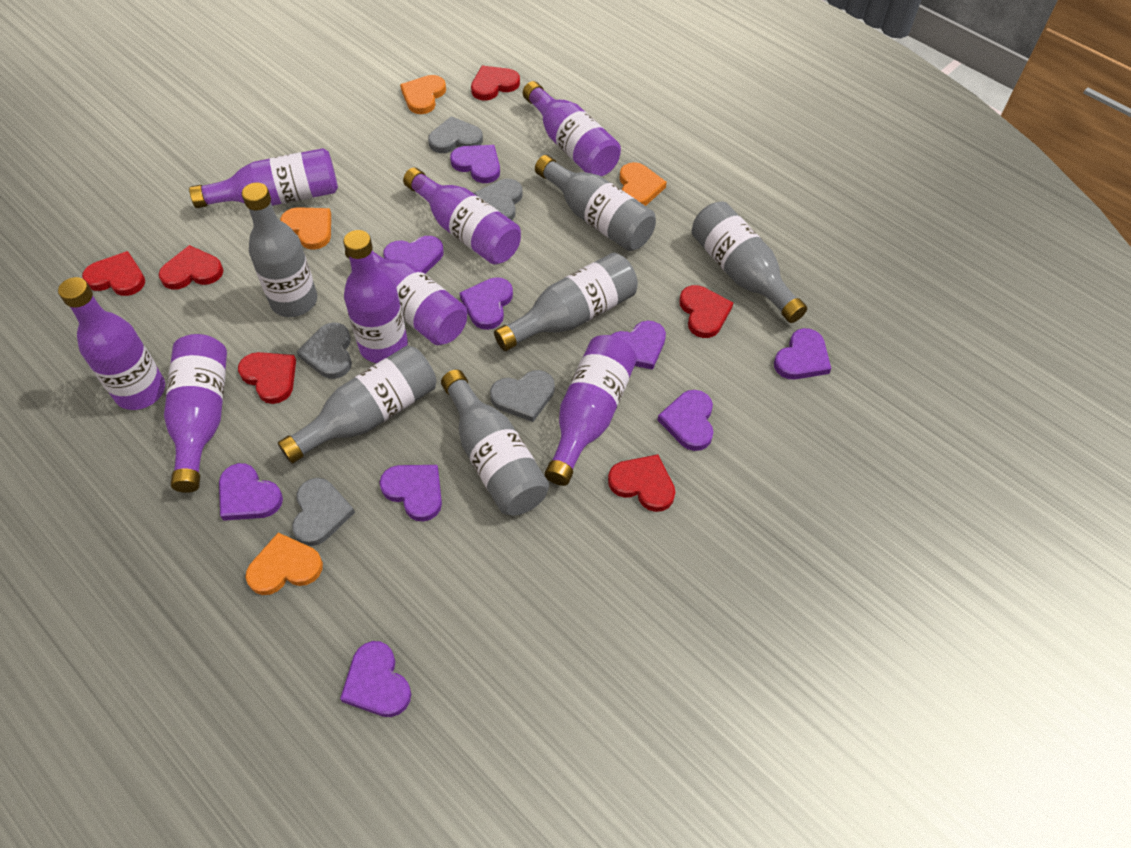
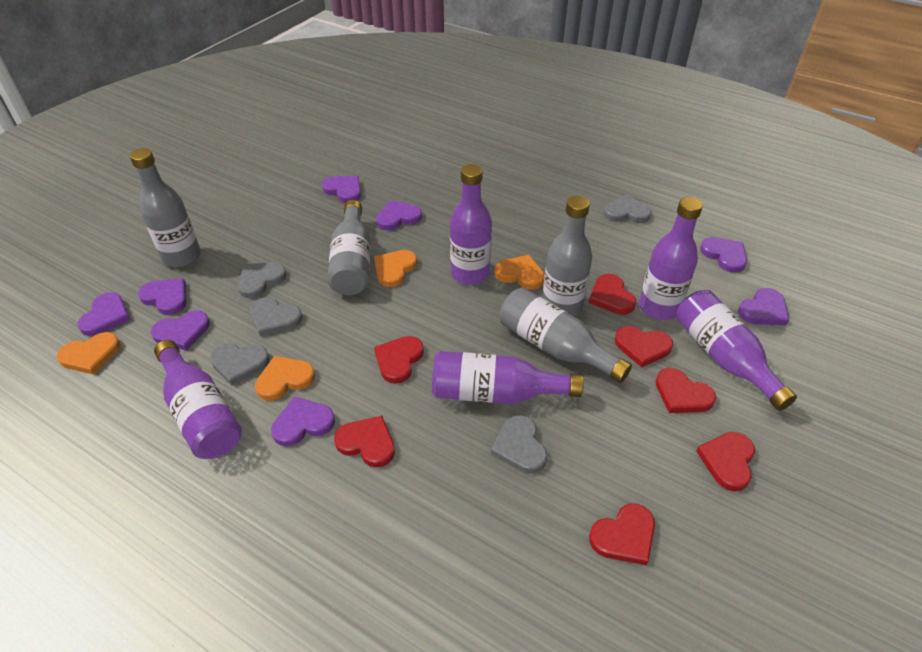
grey bottle: 6 -> 4
purple bottle: 8 -> 5
purple heart: 9 -> 8
red heart: 6 -> 7

